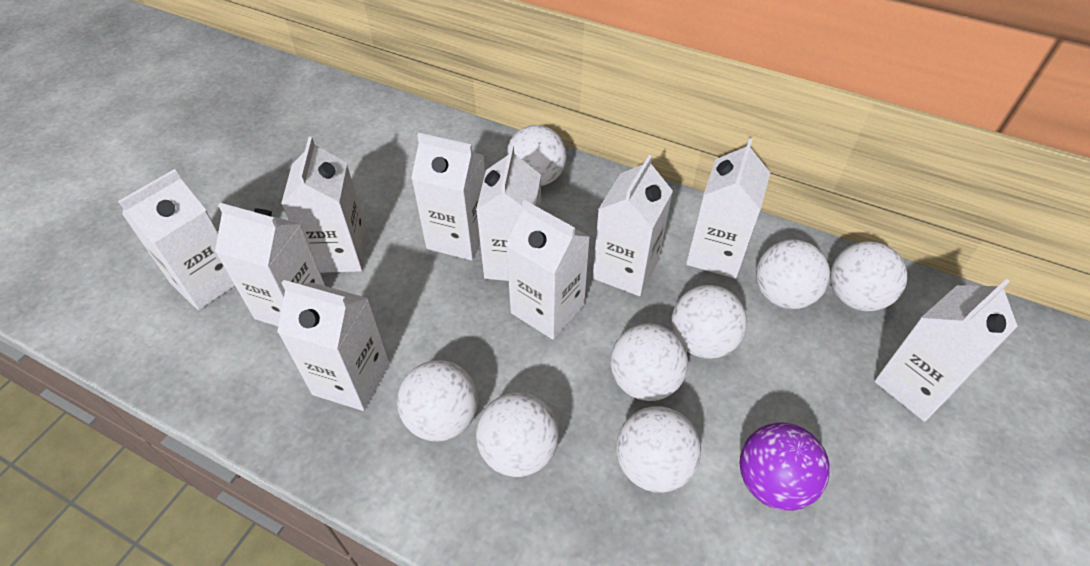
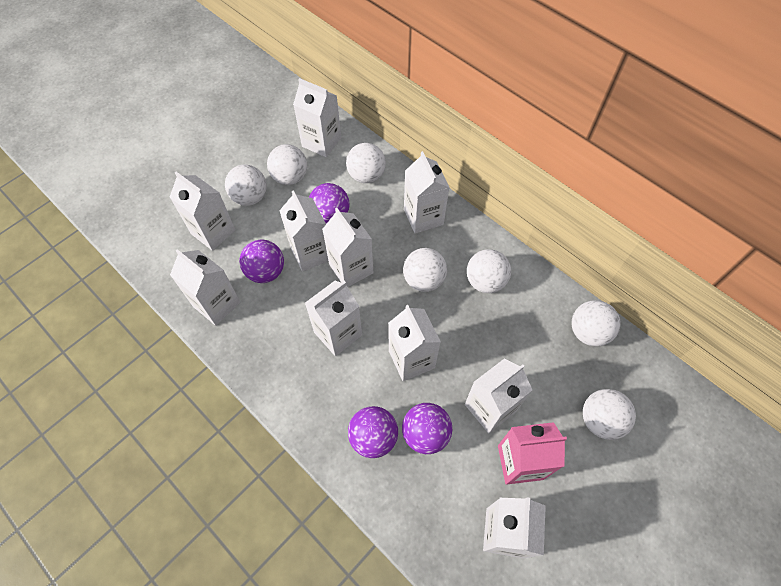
pink carton: 0 -> 1
purple ball: 1 -> 4
white ball: 8 -> 7

